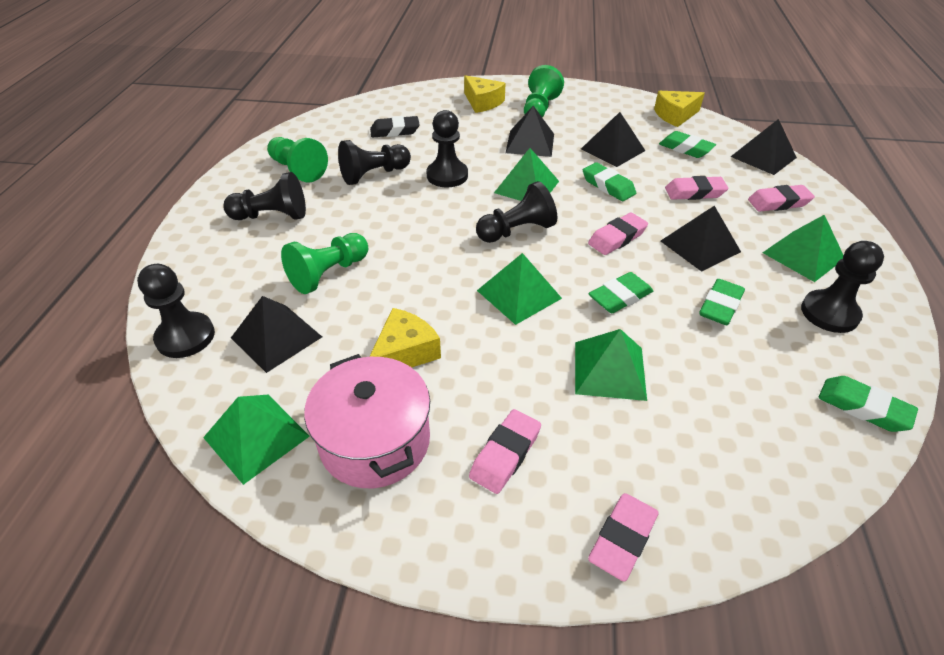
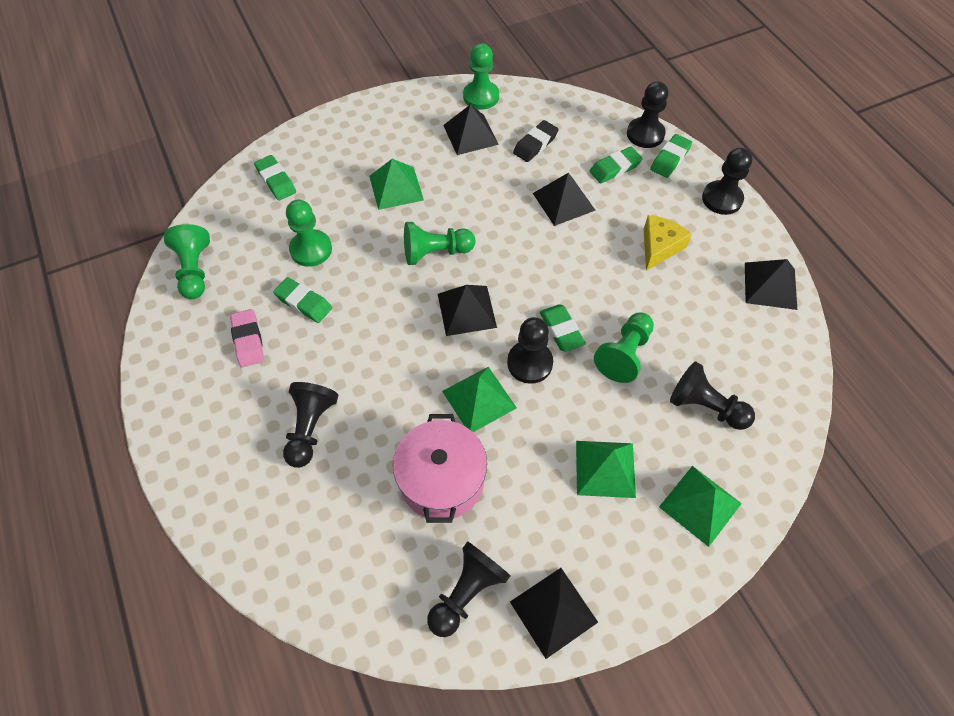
green pawn: 3 -> 5
green pyramid: 5 -> 4
pink eraser: 5 -> 1
yellow cheese: 3 -> 1

